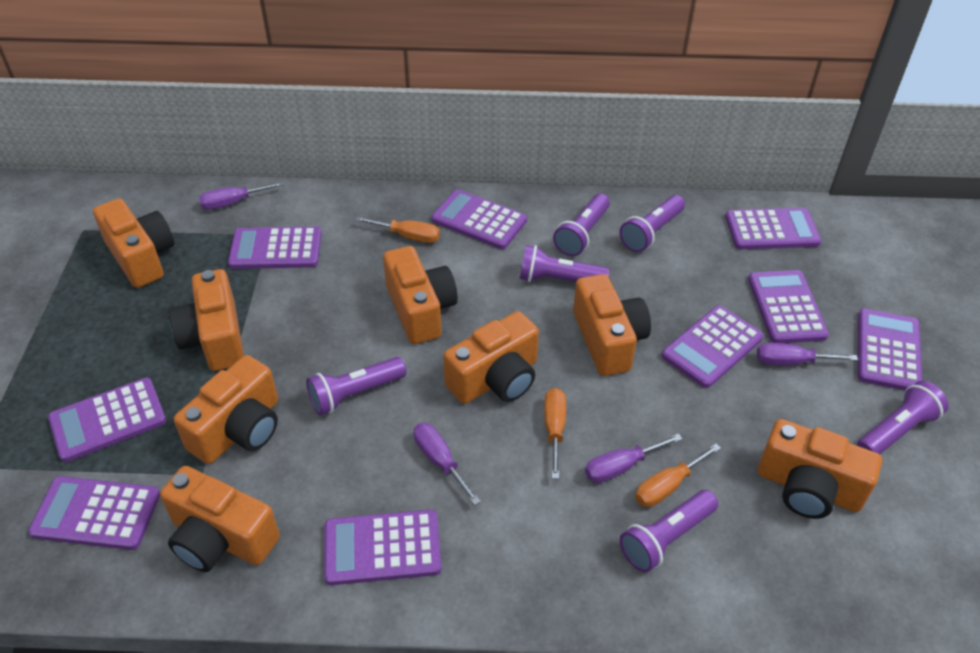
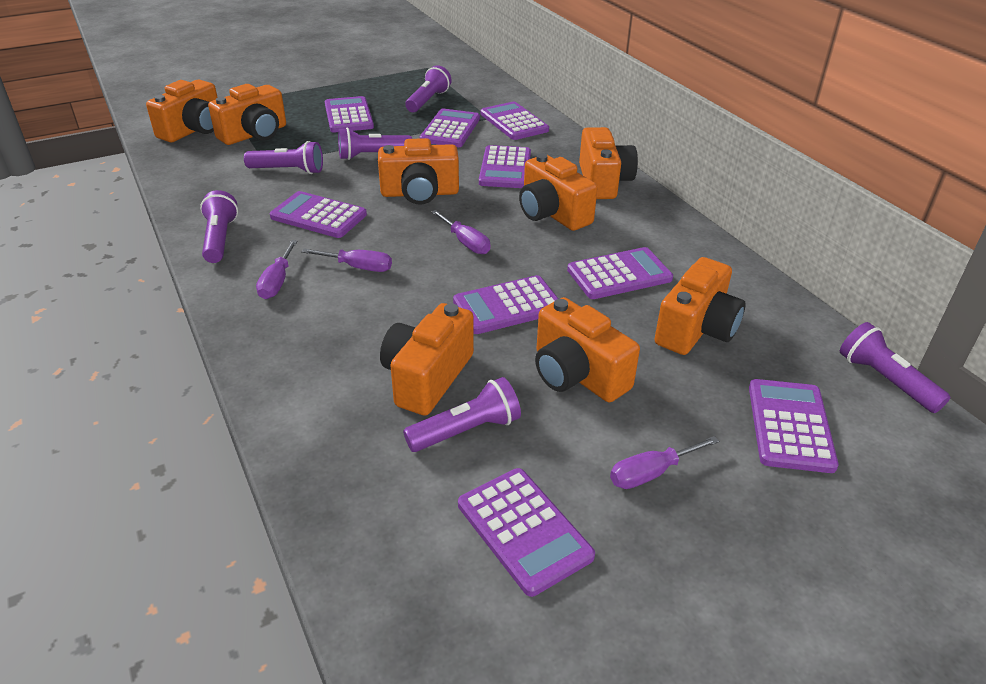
orange screwdriver: 3 -> 0

